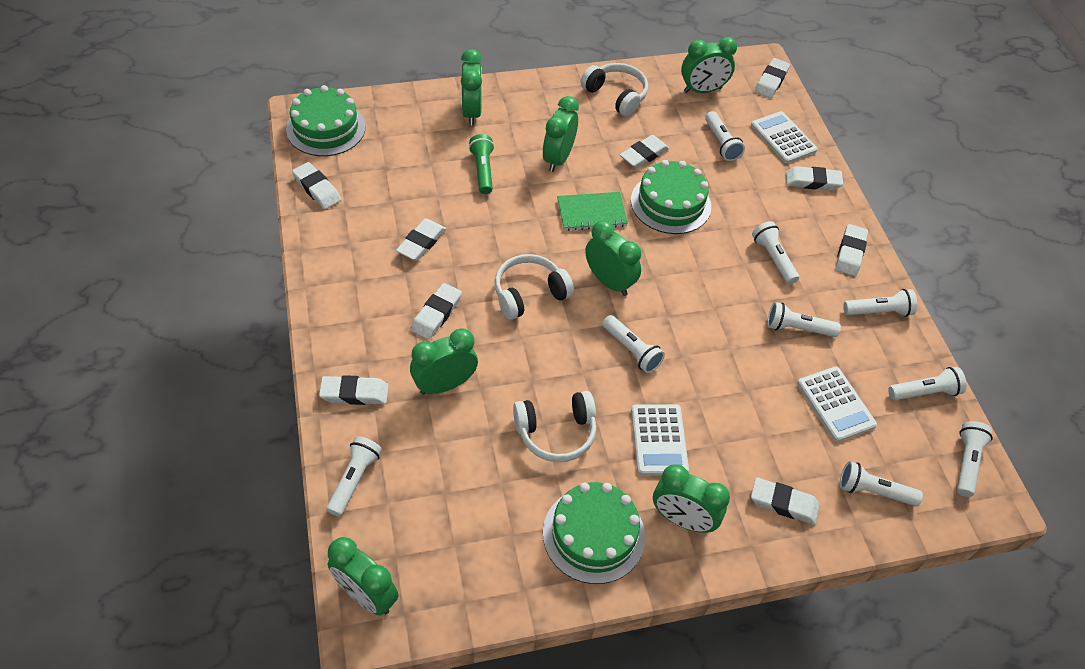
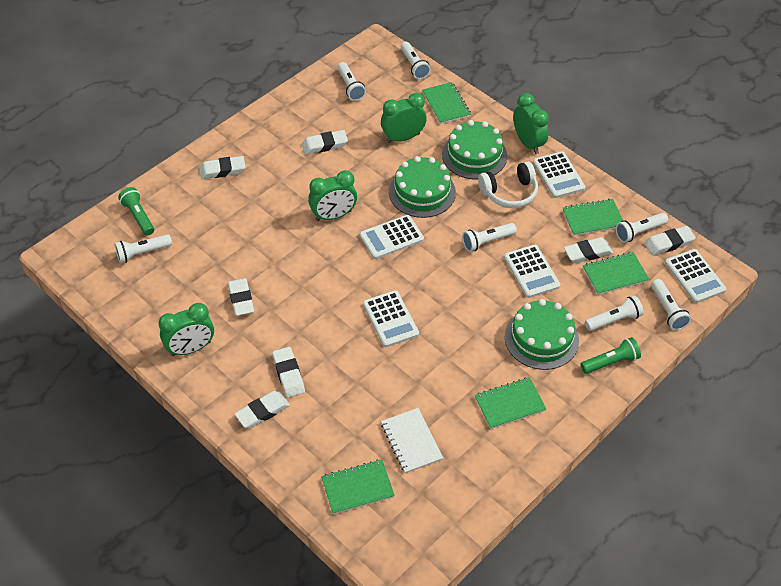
green clock: 7 -> 4
green flashlight: 1 -> 2
green notebook: 1 -> 5
white calculator: 3 -> 5
white eraser: 9 -> 7
white flashlight: 9 -> 7
white headphones: 3 -> 1
white notebook: 0 -> 1

